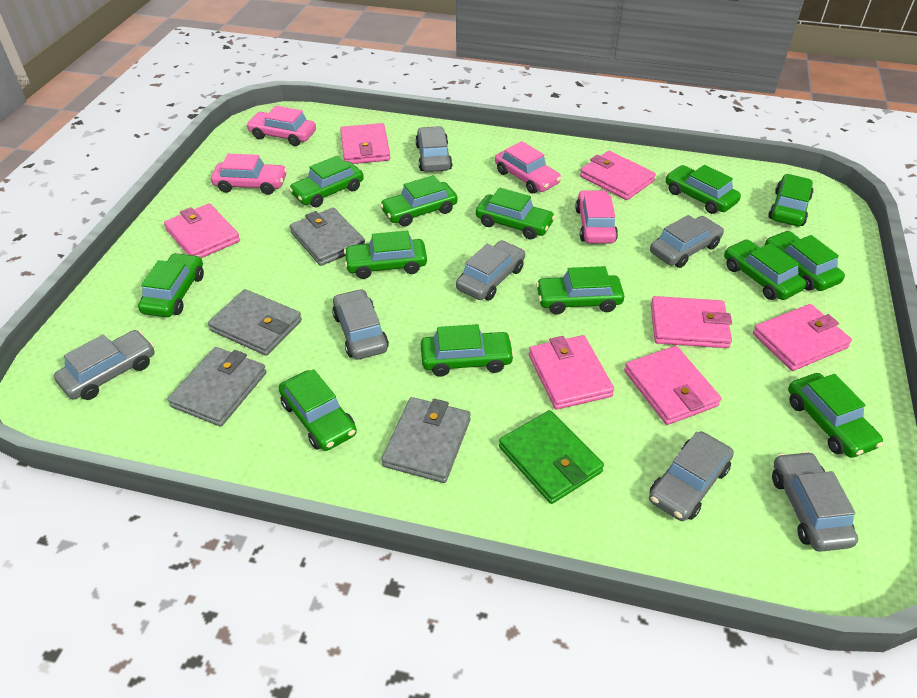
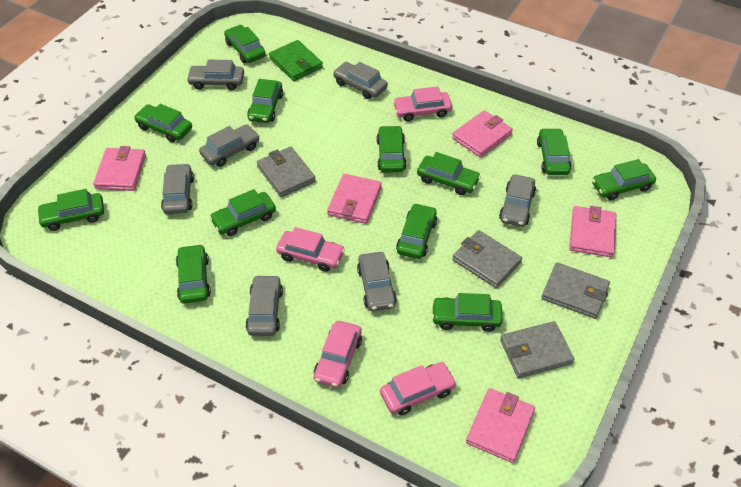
green car: 13 -> 12
pink wallet: 7 -> 5

